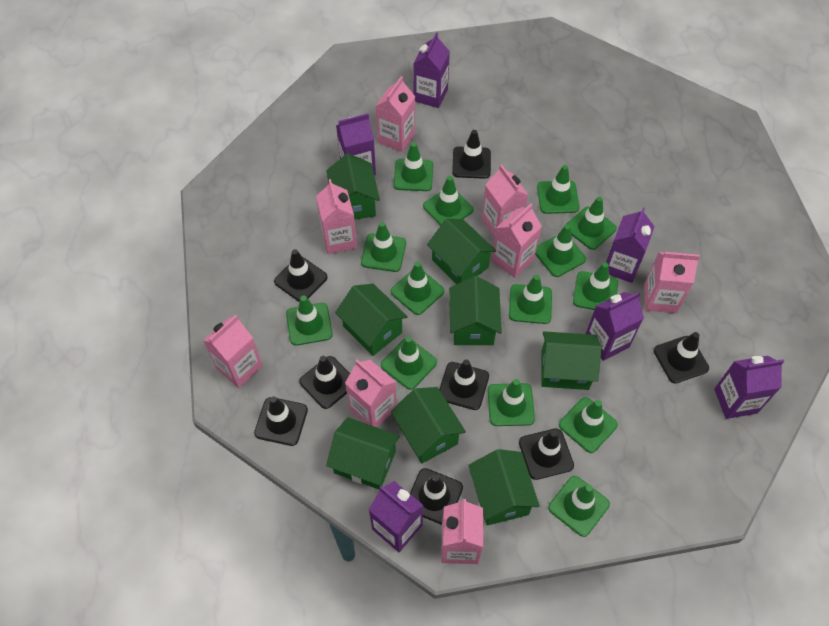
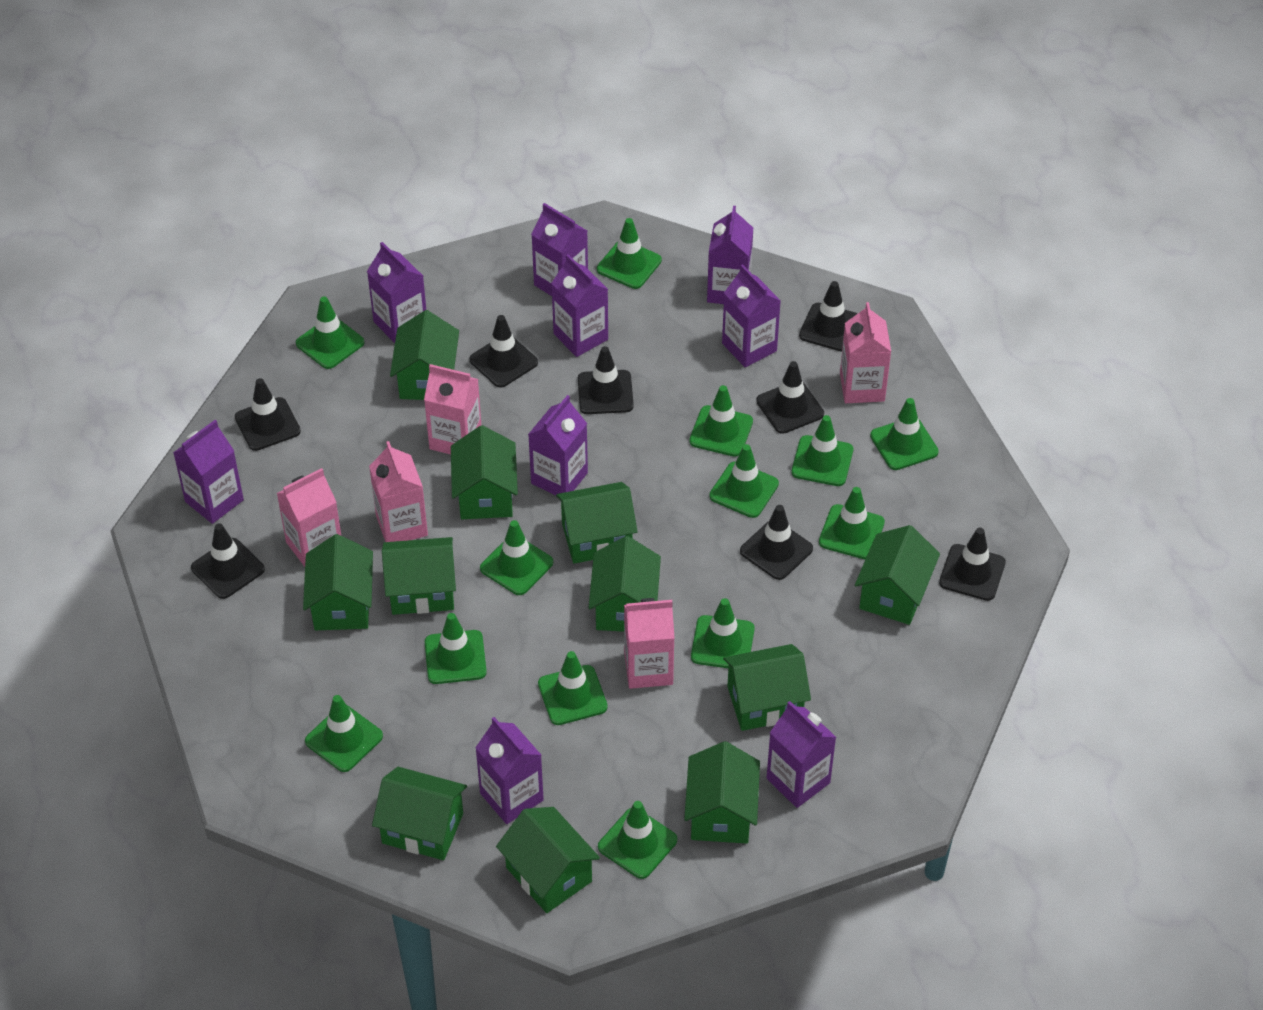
green house: 8 -> 11
green traffic cone: 14 -> 13
pink carton: 8 -> 5
purple carton: 6 -> 9

